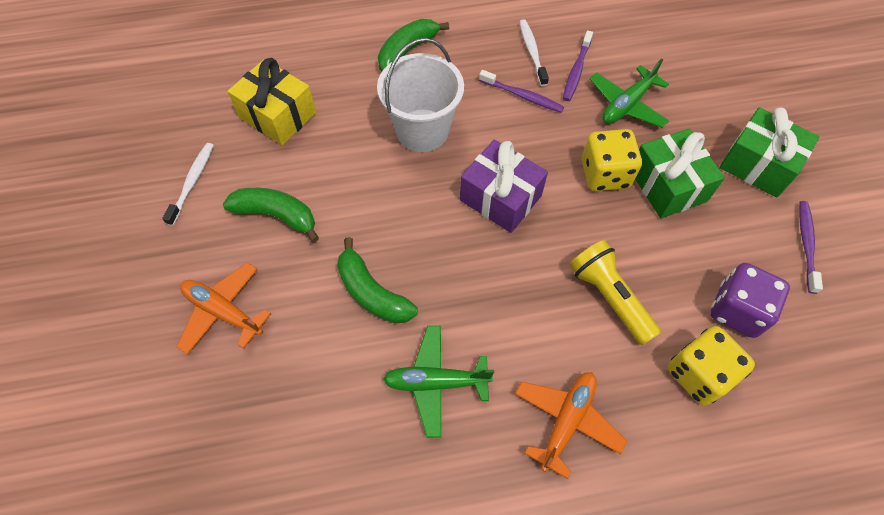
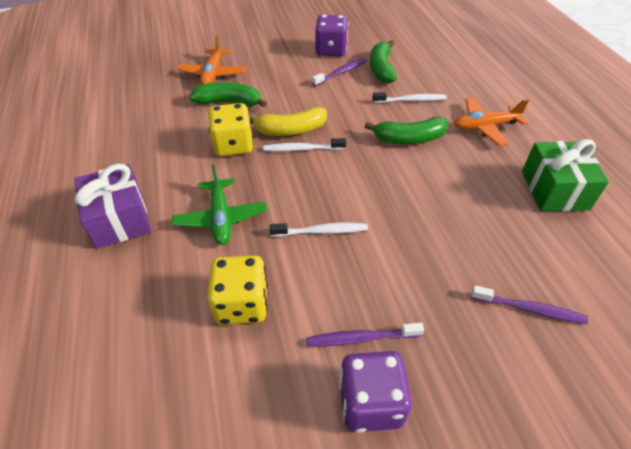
green gift: 2 -> 1
green plane: 2 -> 1
purple dice: 1 -> 2
white bucket: 1 -> 0
white toothbrush: 2 -> 3
yellow banana: 0 -> 1
yellow flashlight: 1 -> 0
yellow gift: 1 -> 0

